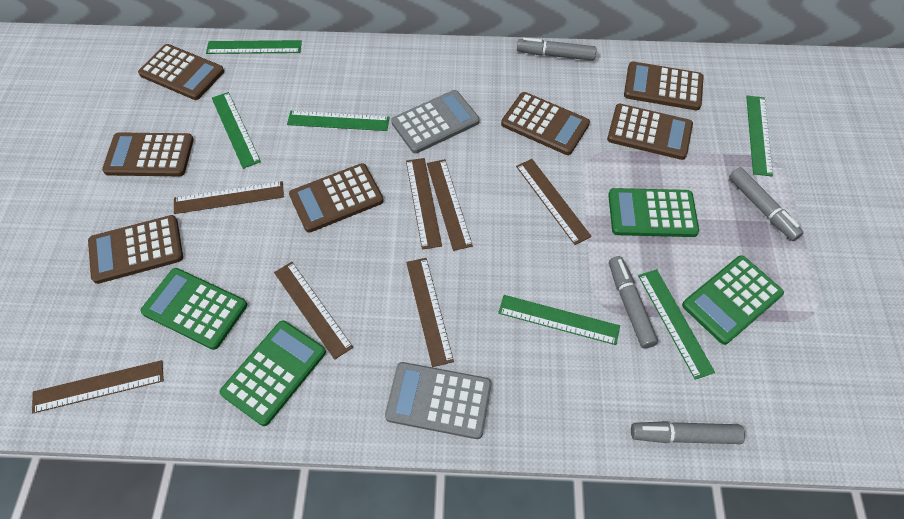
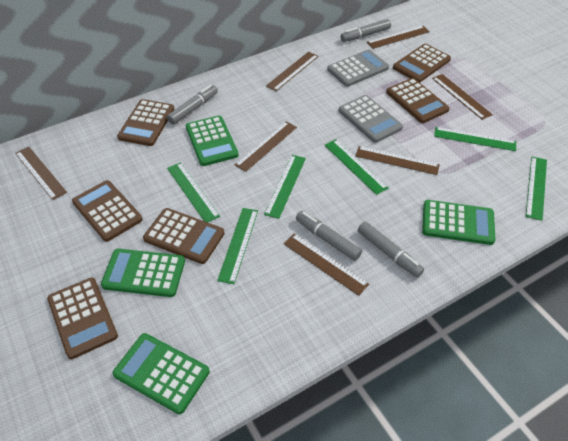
brown calculator: 7 -> 6

